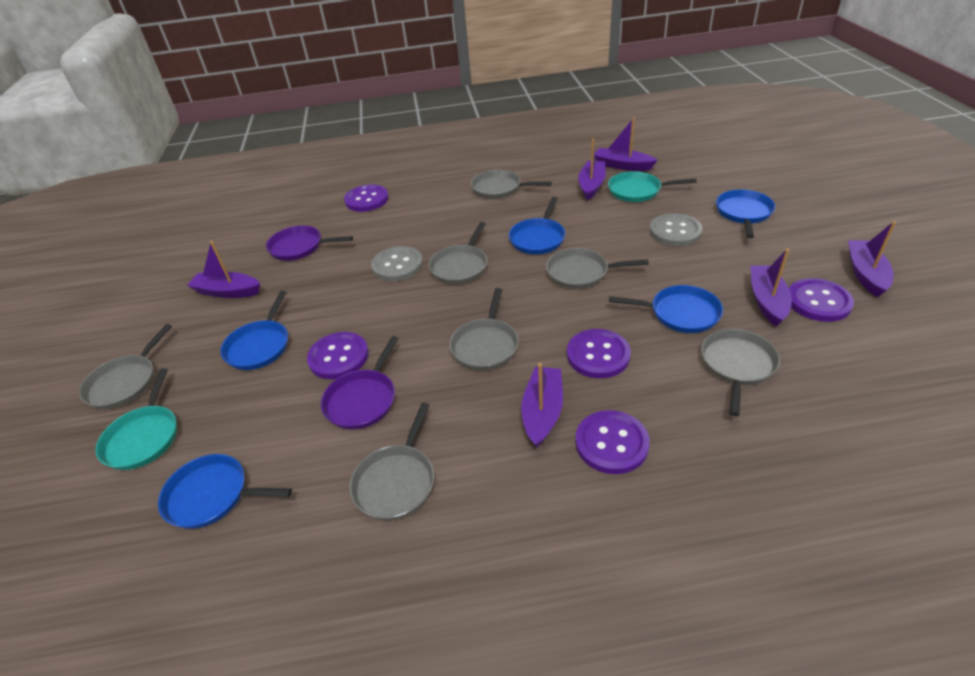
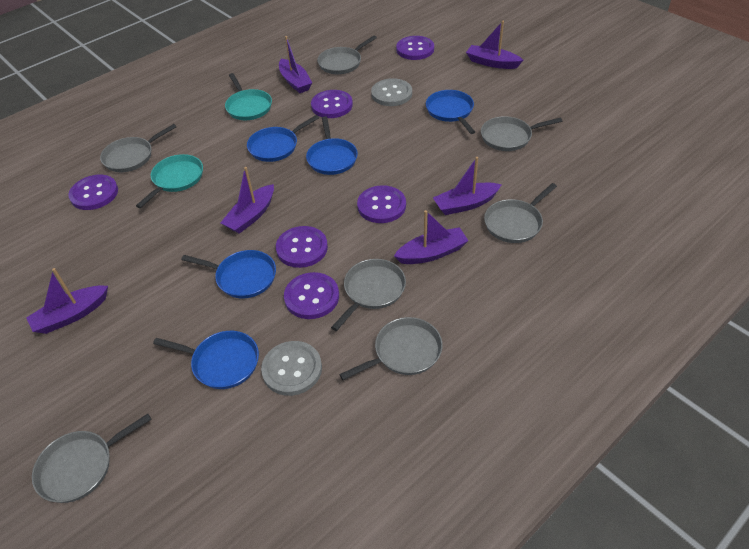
purple button: 5 -> 6
purple pan: 2 -> 0

